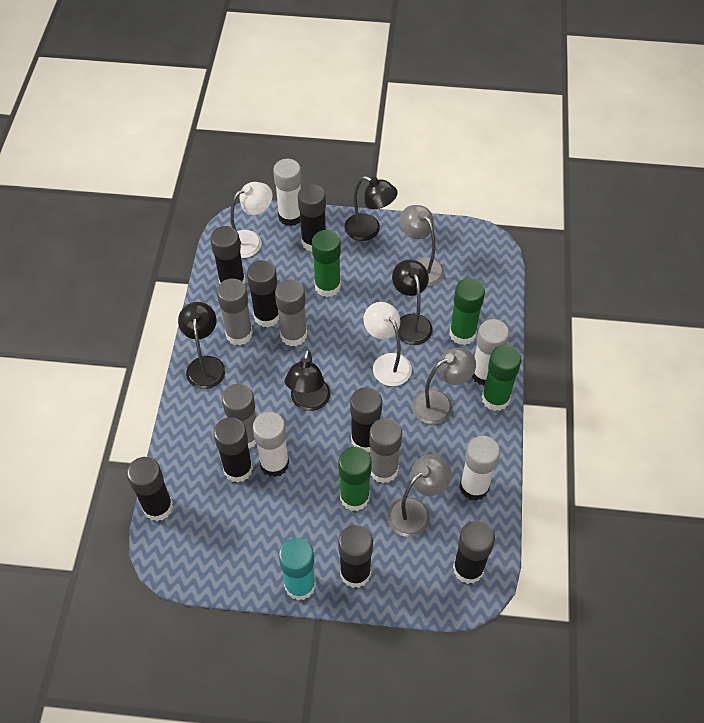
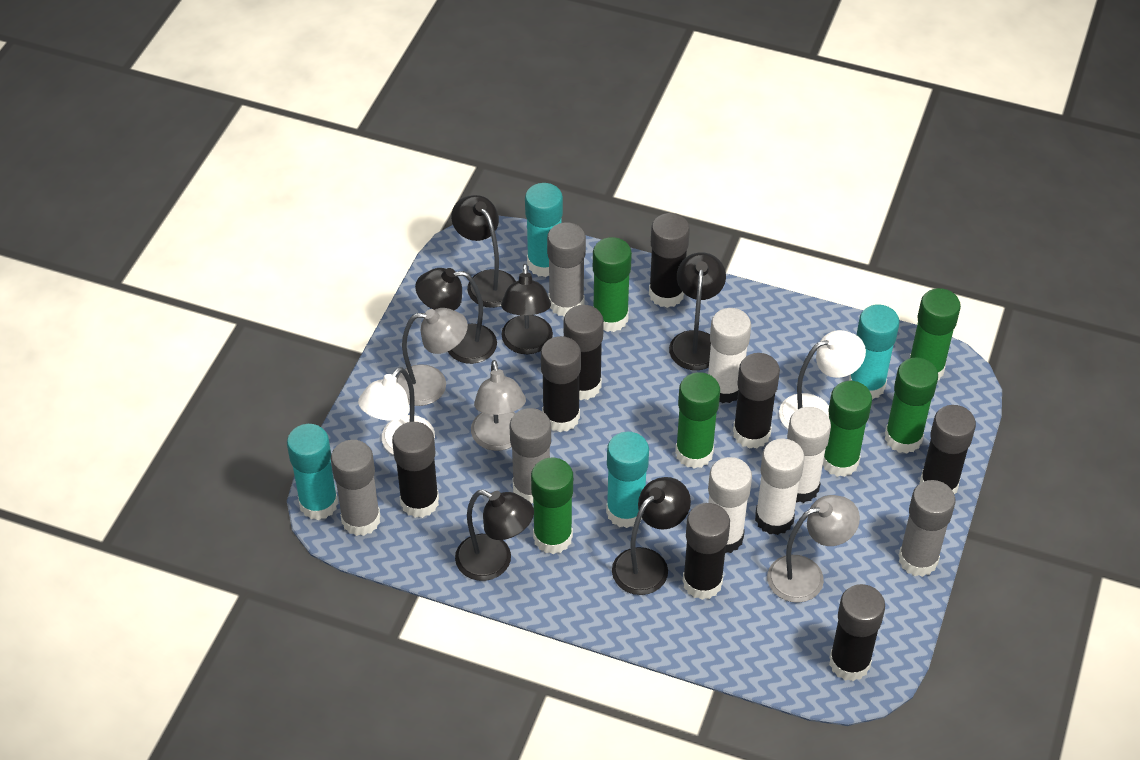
black lamp: 4 -> 6
green glue stick: 4 -> 6
turquoise glue stick: 1 -> 4

